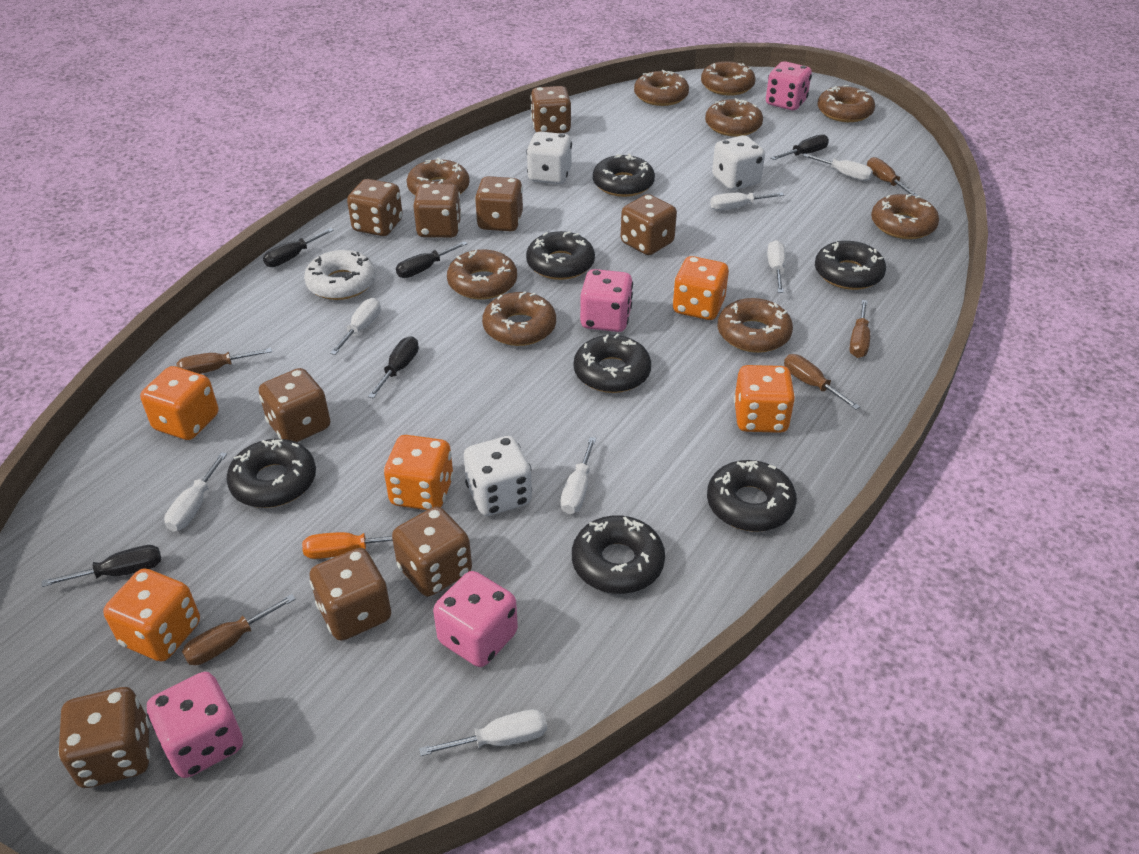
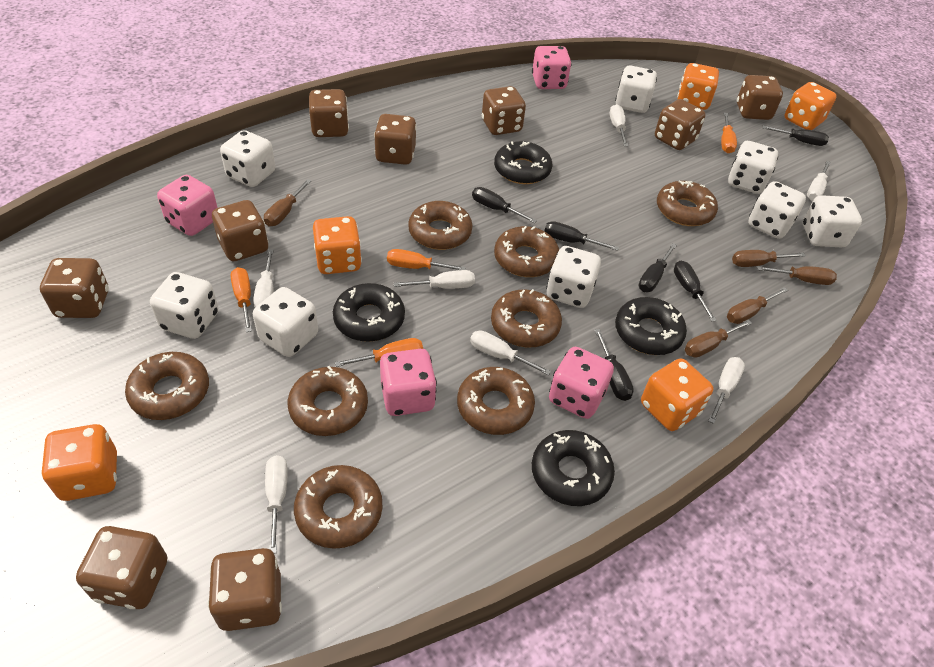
black donut: 7 -> 4
black screwdriver: 5 -> 6
brown donut: 9 -> 8
orange screwdriver: 1 -> 4
white dice: 3 -> 8
white donut: 1 -> 0

